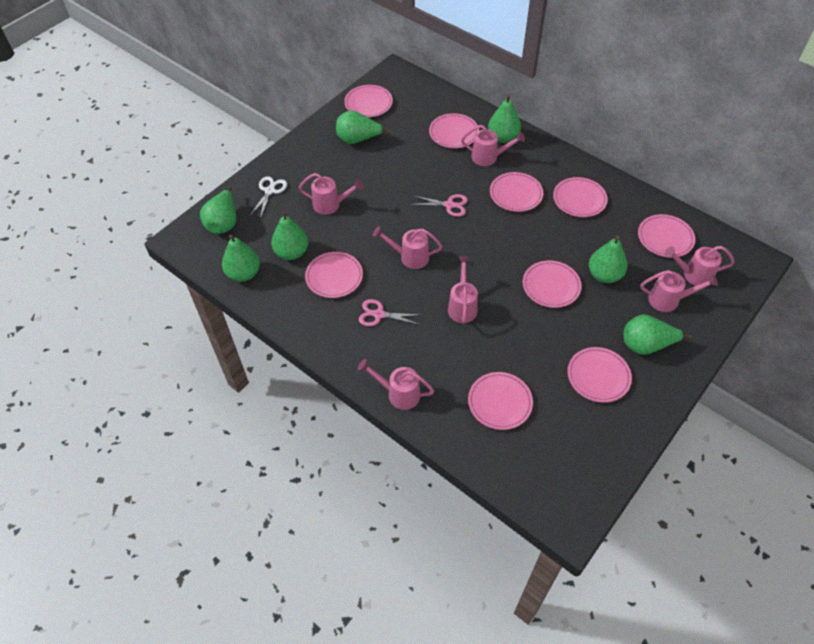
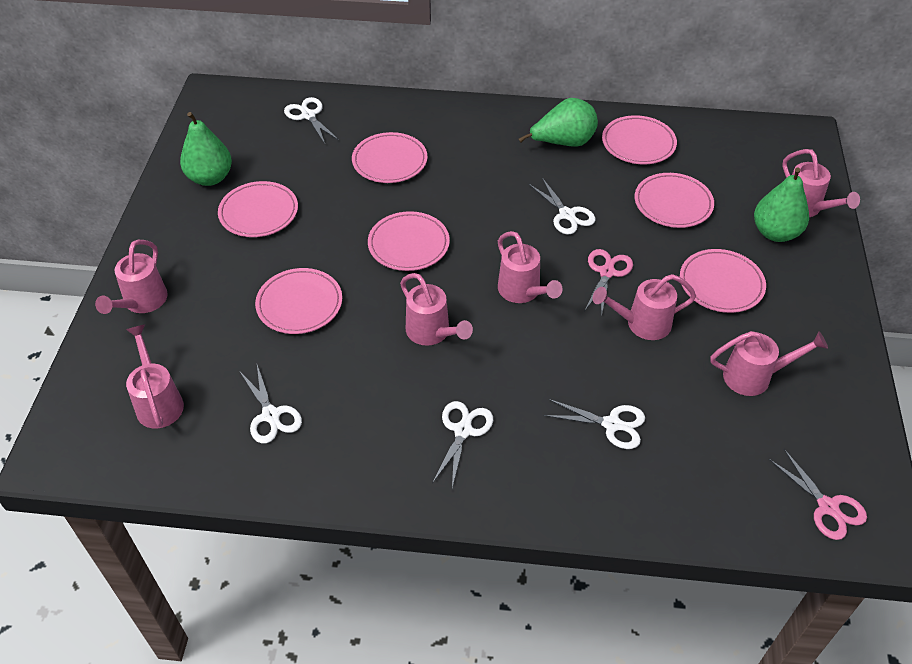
green pear: 7 -> 3
pink plate: 9 -> 7
white scissors: 1 -> 5

